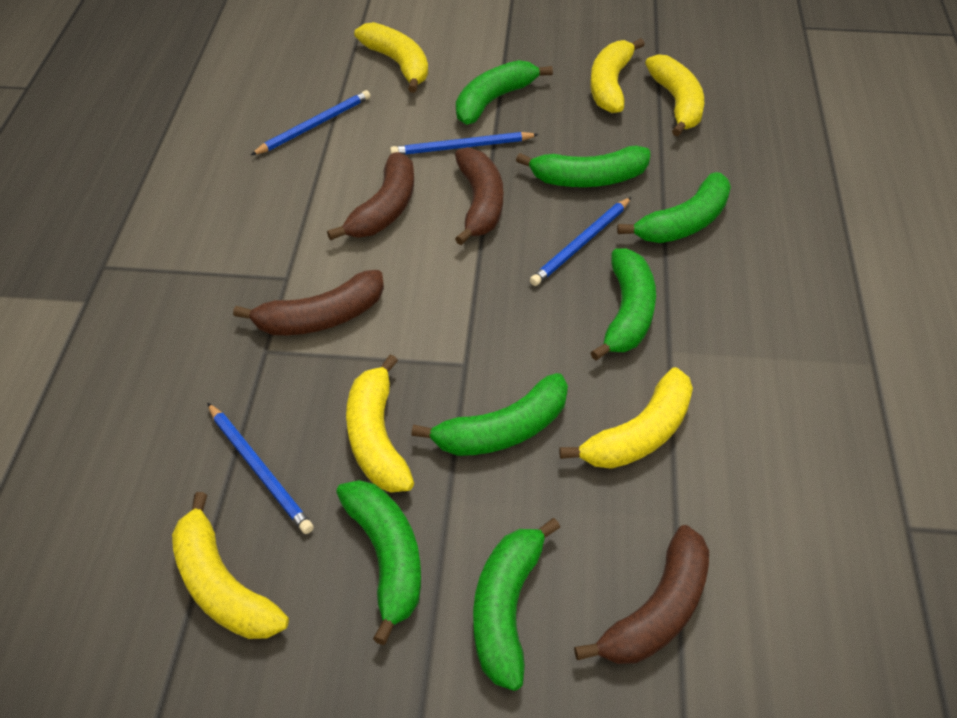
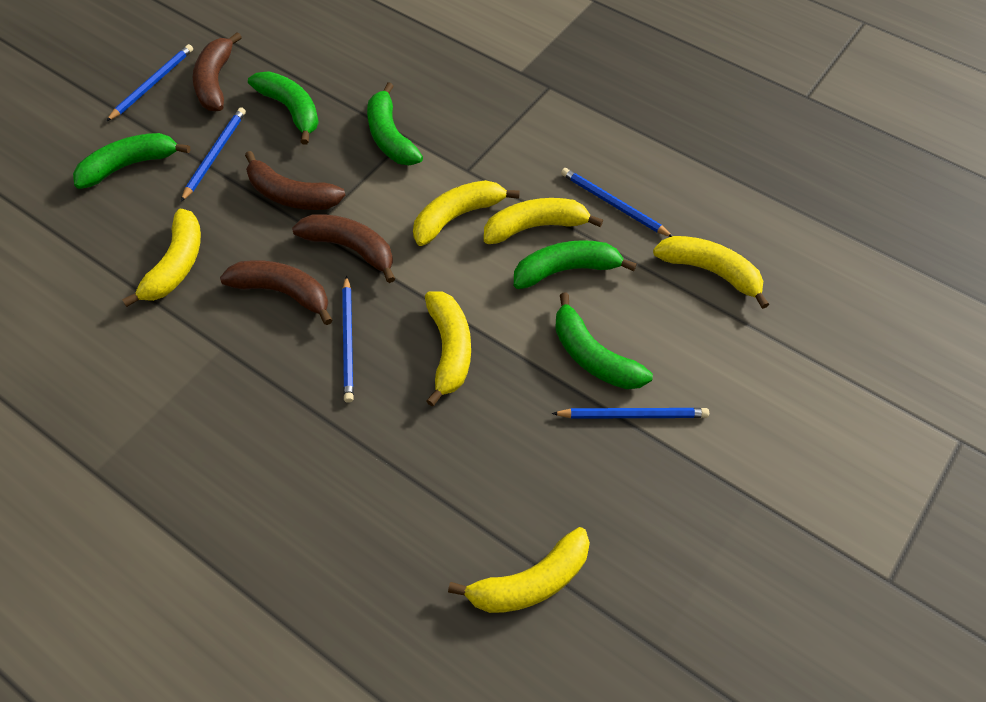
blue pencil: 4 -> 5
green banana: 7 -> 5

